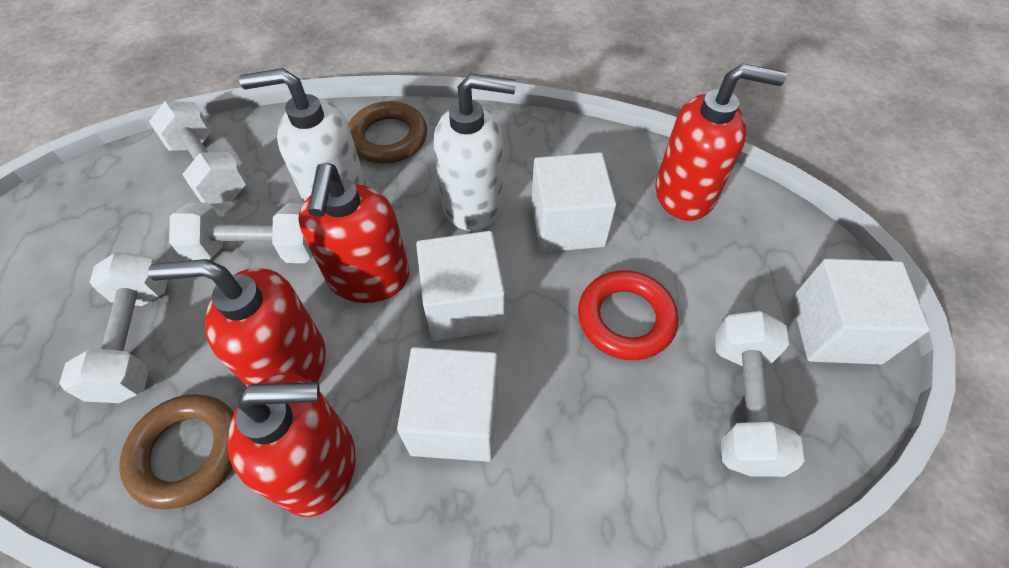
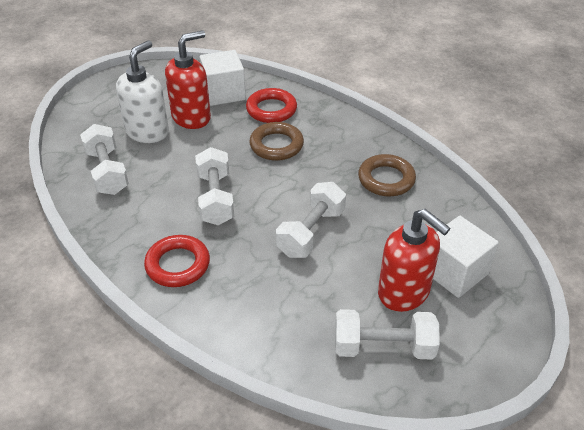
red ring: 1 -> 2
red soap dispenser: 4 -> 2
white cube: 4 -> 2
white soap dispenser: 2 -> 1

